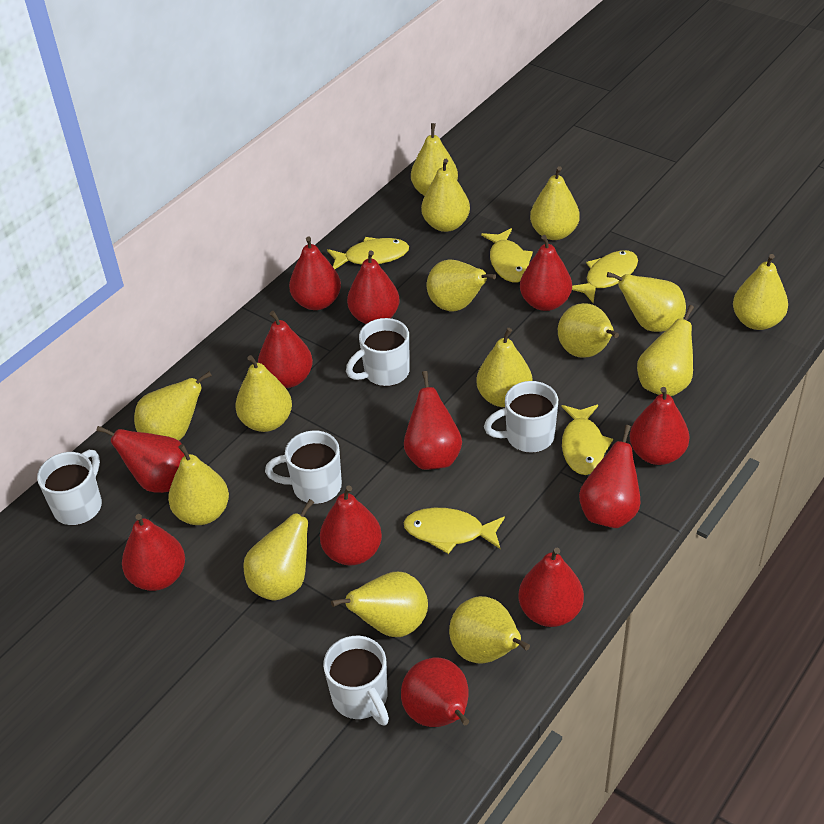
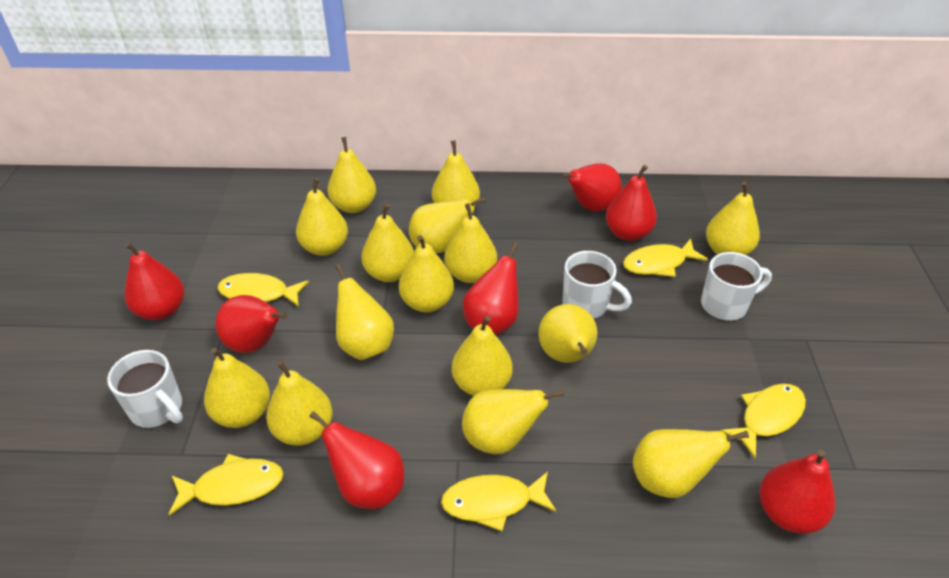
red pear: 12 -> 7
white mug: 5 -> 3

